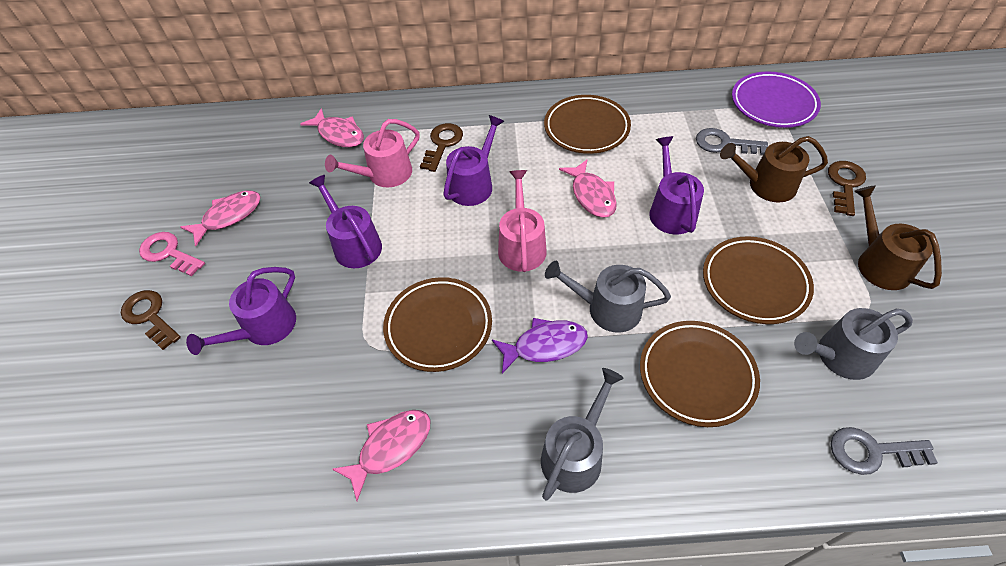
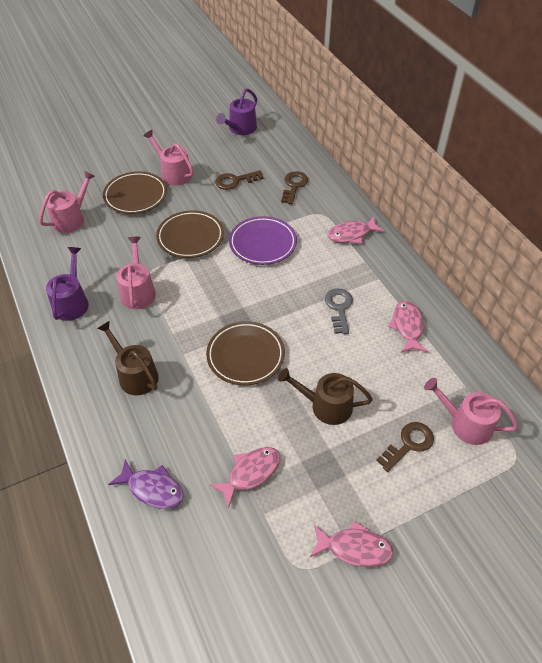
brown plate: 4 -> 3
grey key: 2 -> 1
grey watering can: 3 -> 0
pink key: 1 -> 0
pink watering can: 2 -> 4
purple watering can: 4 -> 2

